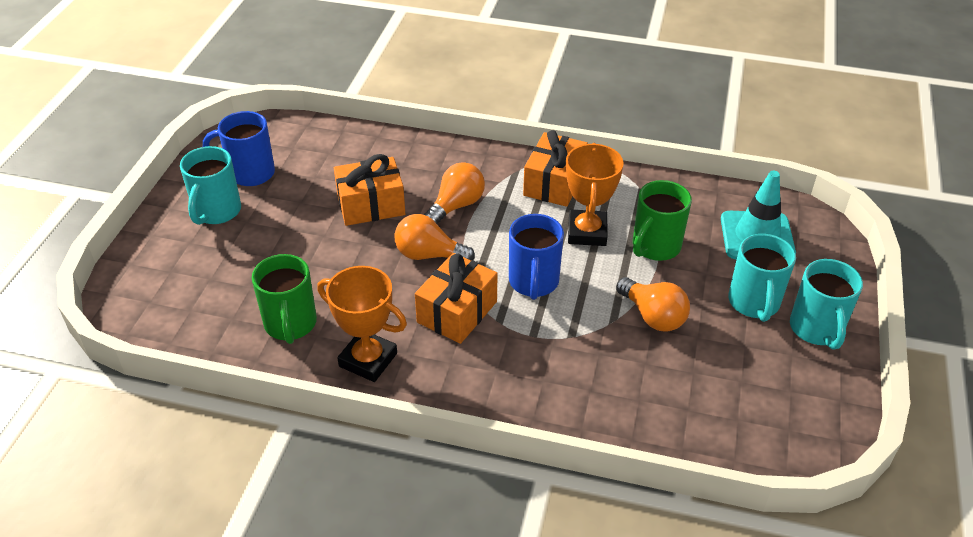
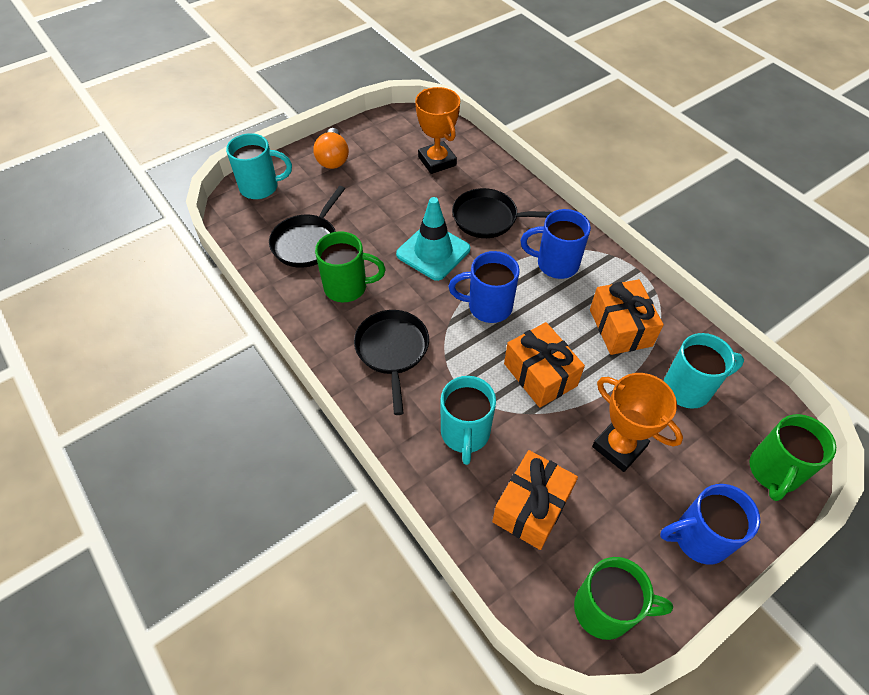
black pan: 0 -> 3
blue mug: 2 -> 3
green mug: 2 -> 3
orange light bulb: 3 -> 1

